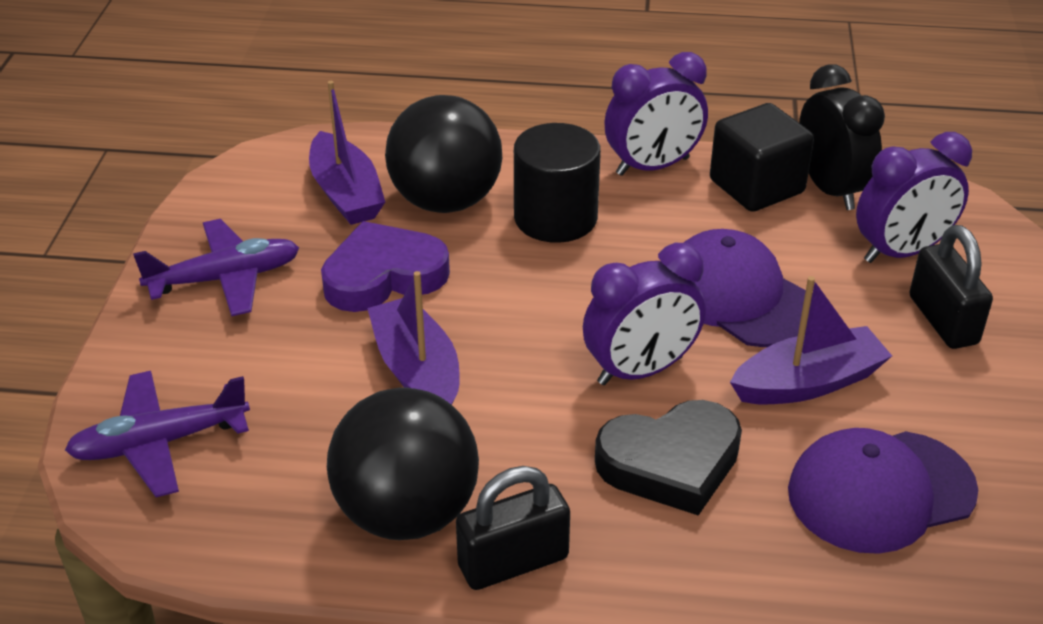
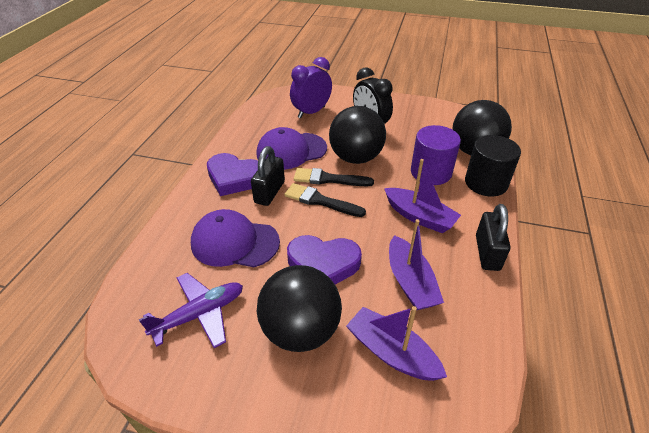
black ball: 2 -> 3
black brush: 0 -> 2
black cube: 1 -> 0
black heart: 1 -> 0
purple clock: 3 -> 1
purple cylinder: 0 -> 1
purple heart: 1 -> 2
purple plane: 2 -> 1

